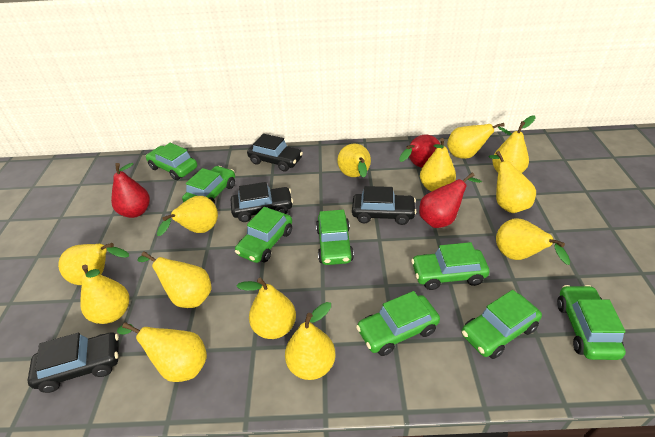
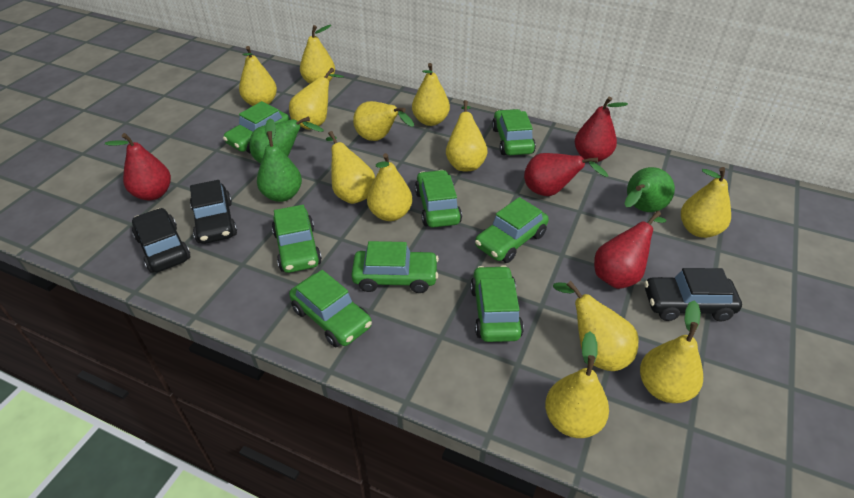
black car: 4 -> 3
green pear: 0 -> 3
red pear: 3 -> 4
yellow pear: 13 -> 12

